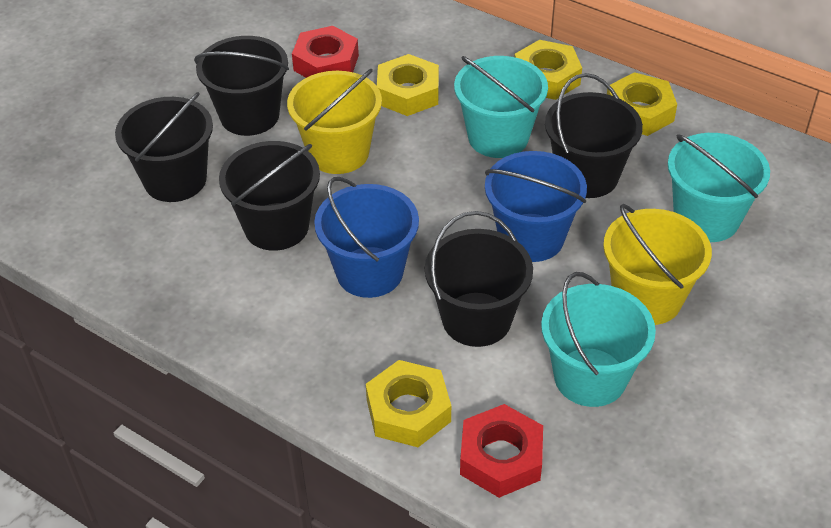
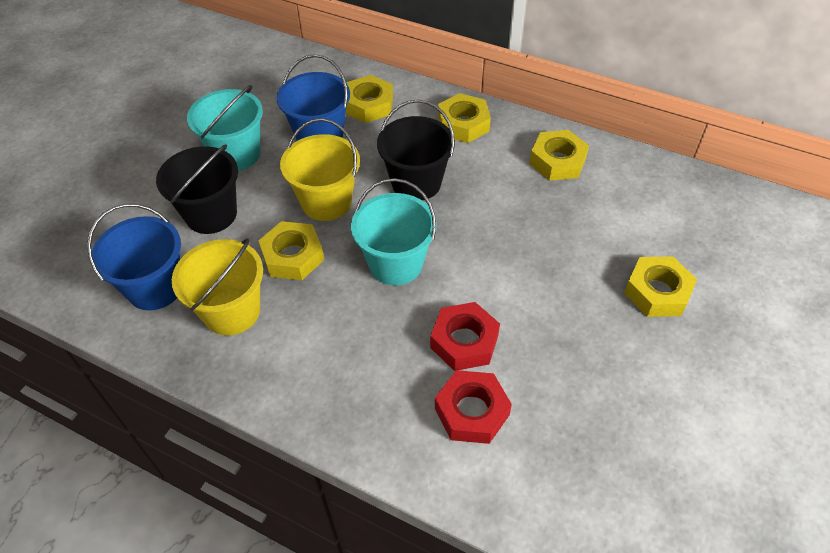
black bucket: 5 -> 2
turquoise bucket: 3 -> 2
yellow nut: 4 -> 5

